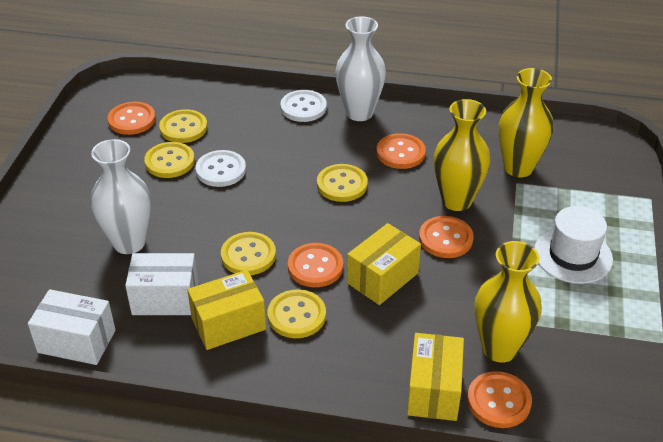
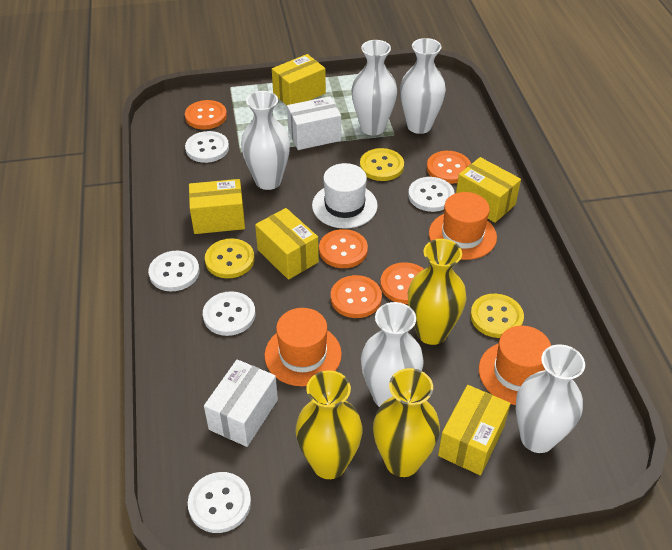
orange hat: 0 -> 3
white button: 2 -> 5
white vase: 2 -> 5
yellow box: 3 -> 5
yellow button: 5 -> 3

